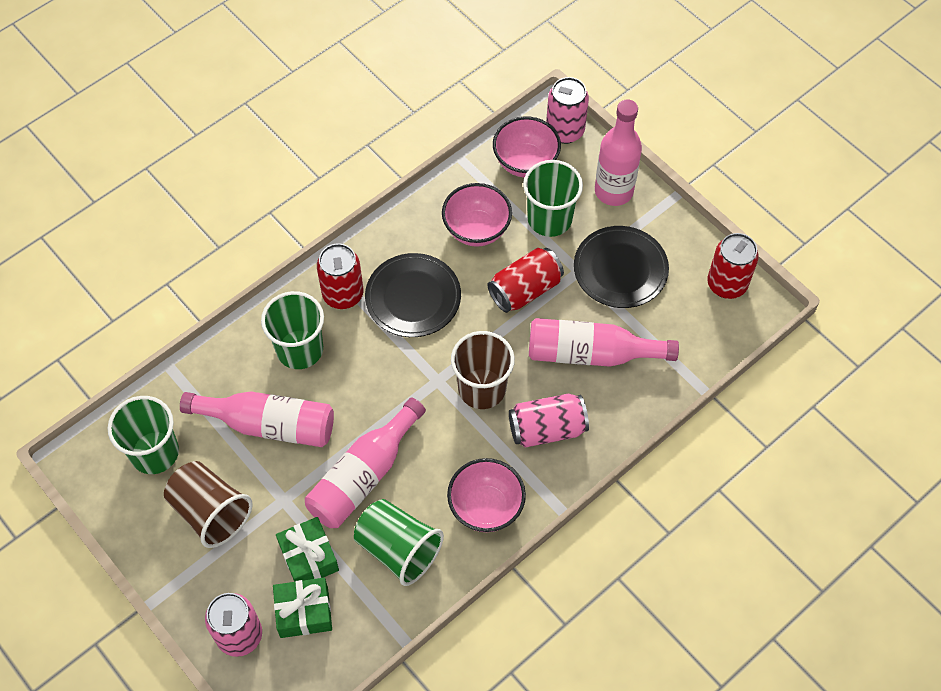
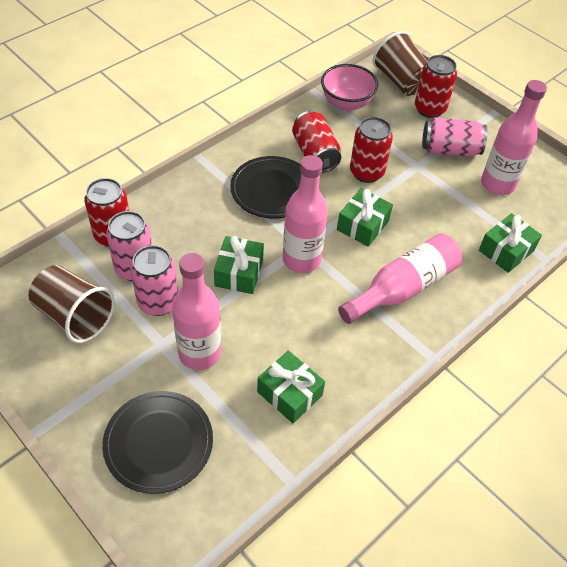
green cup: 4 -> 0
green gift: 2 -> 4
pink bowl: 3 -> 1
red can: 3 -> 4

